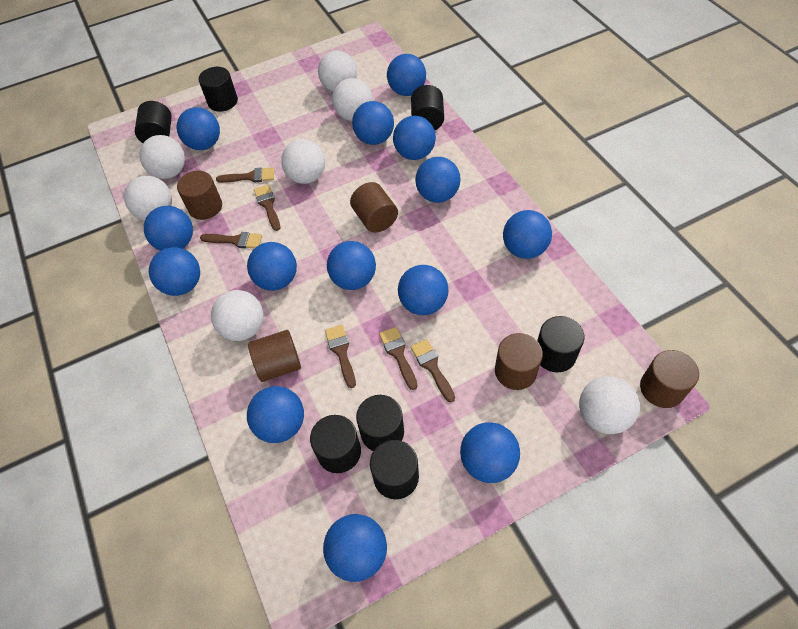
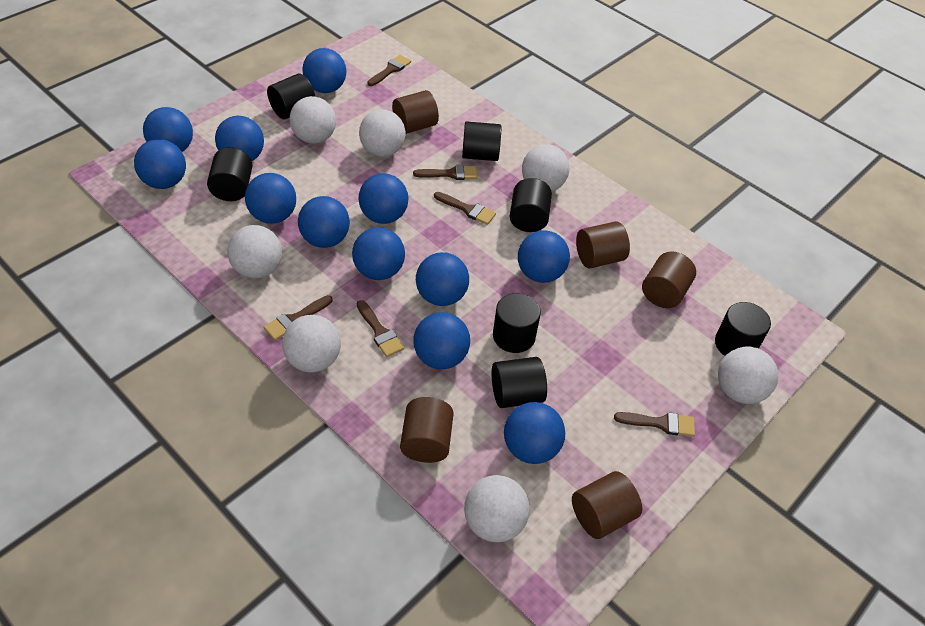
blue ball: 14 -> 12

